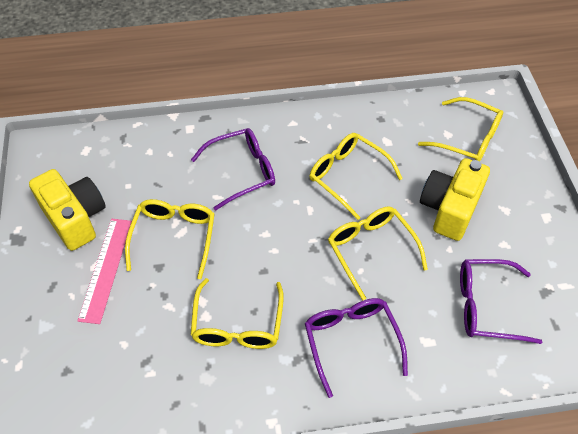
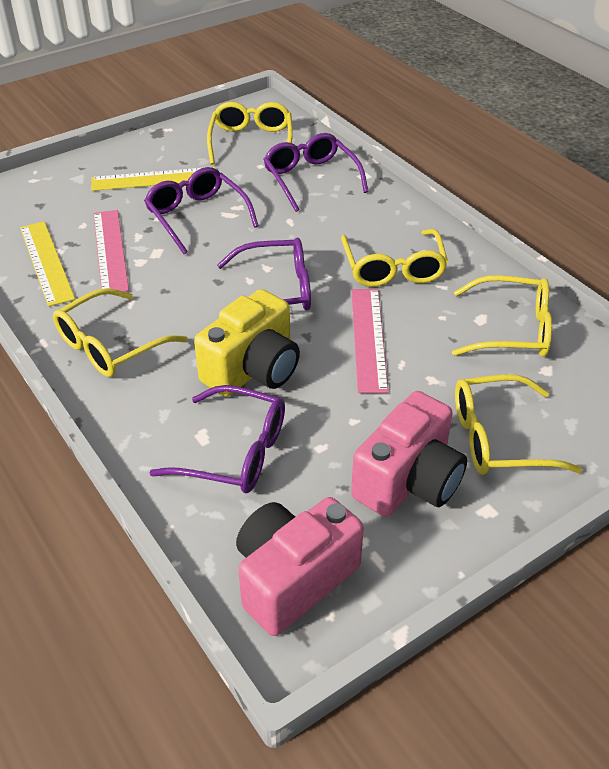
pink camera: 0 -> 2
pink ruler: 1 -> 2
purple glasses: 3 -> 4
yellow camera: 2 -> 1
yellow ruler: 0 -> 2

